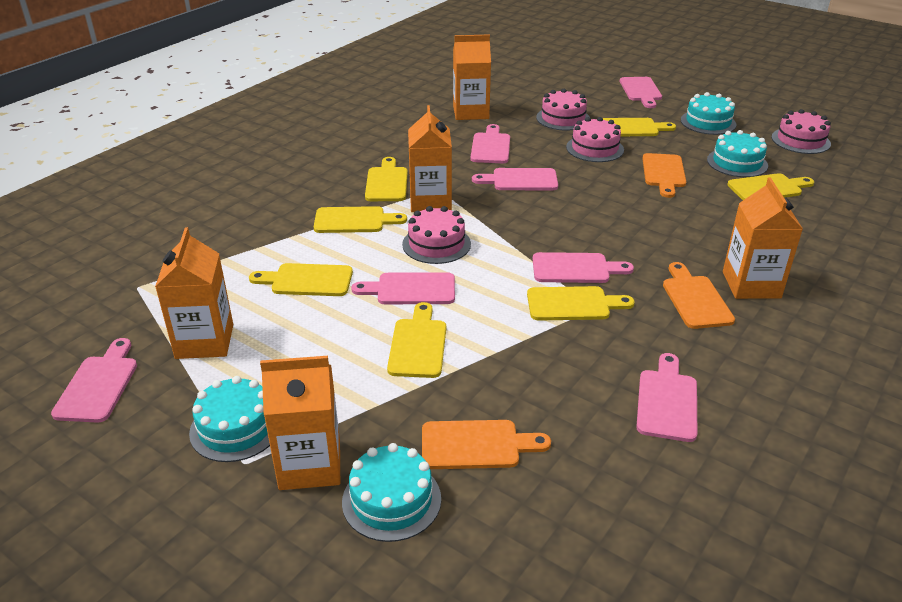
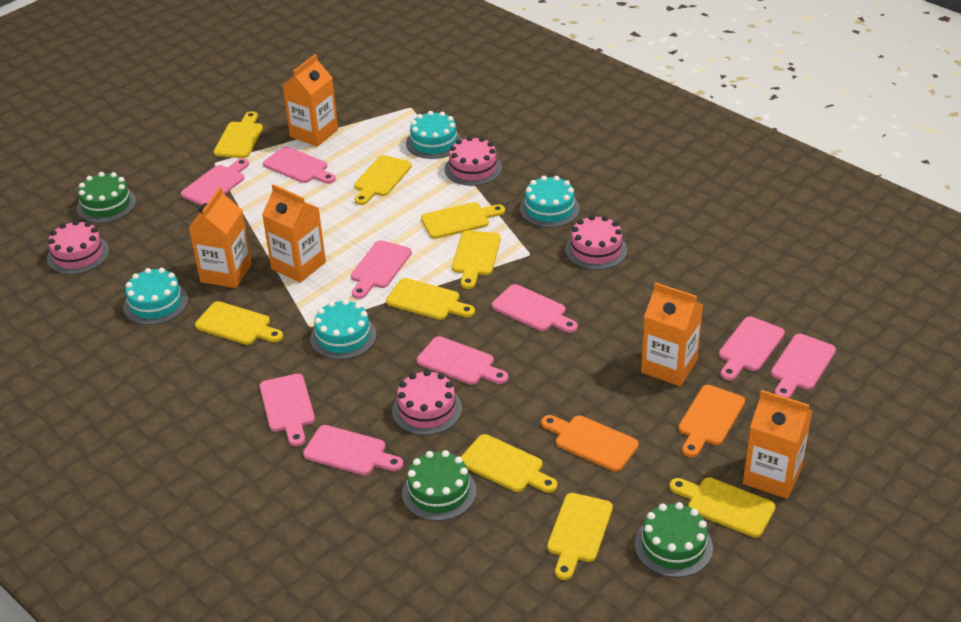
green cake: 0 -> 3
orange cutting board: 3 -> 2
pink cutting board: 7 -> 9
yellow cutting board: 7 -> 9

